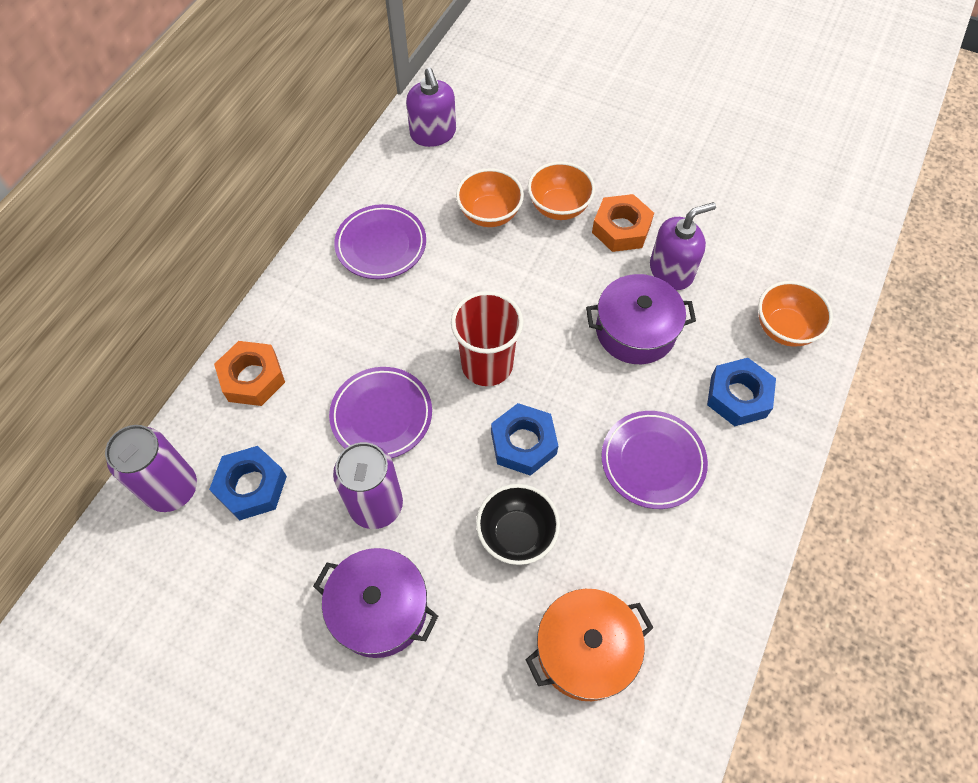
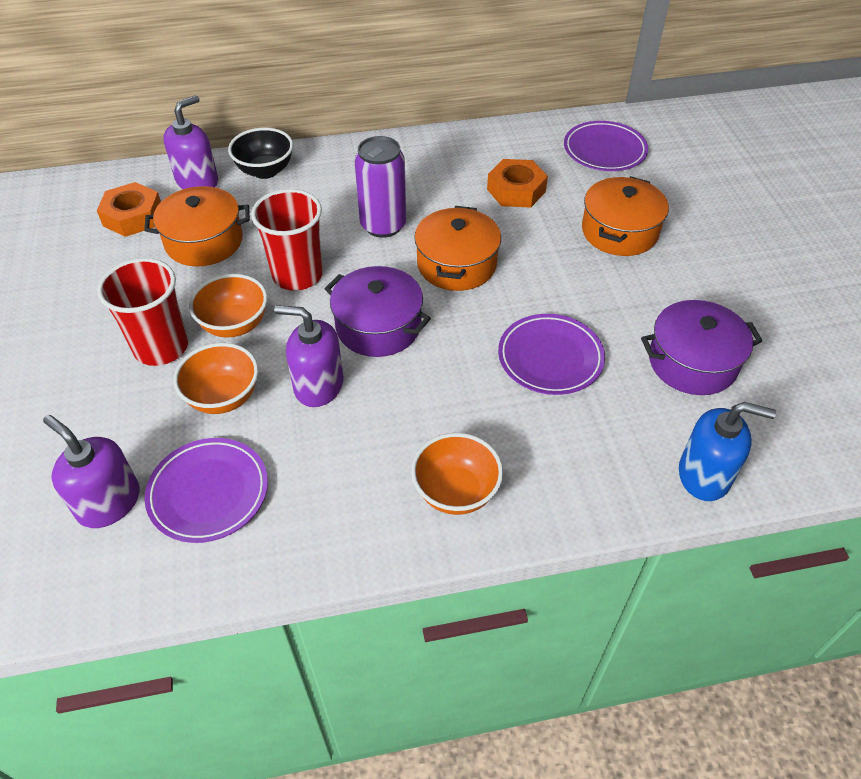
blue nut: 3 -> 0
blue soap dispenser: 0 -> 1
orange pot: 1 -> 3
purple can: 2 -> 1
purple soap dispenser: 2 -> 3
red cup: 1 -> 2

